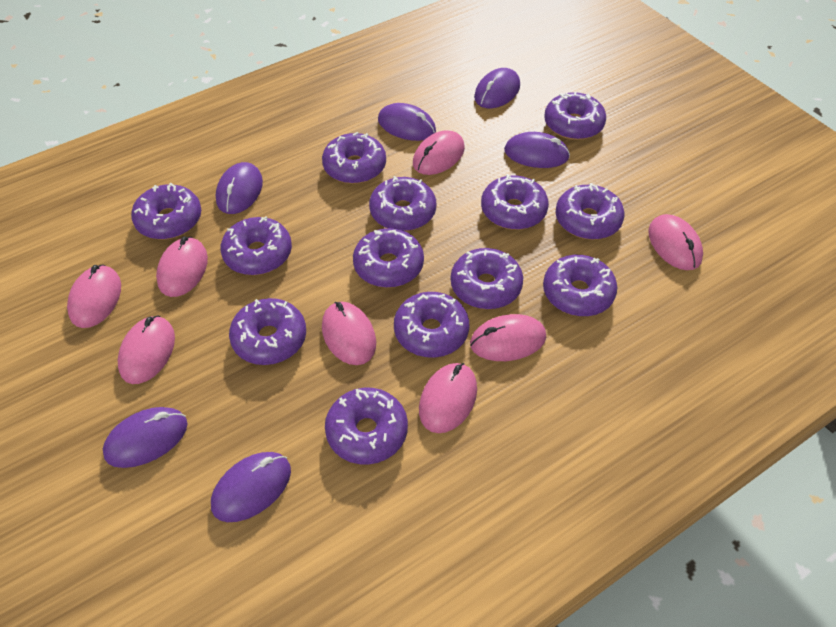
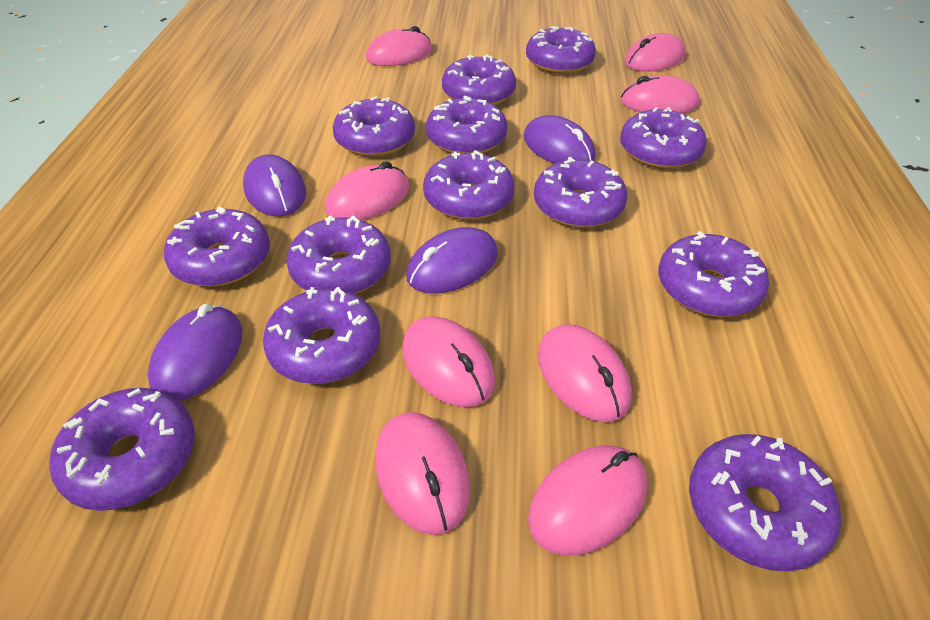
purple mouse: 6 -> 4

